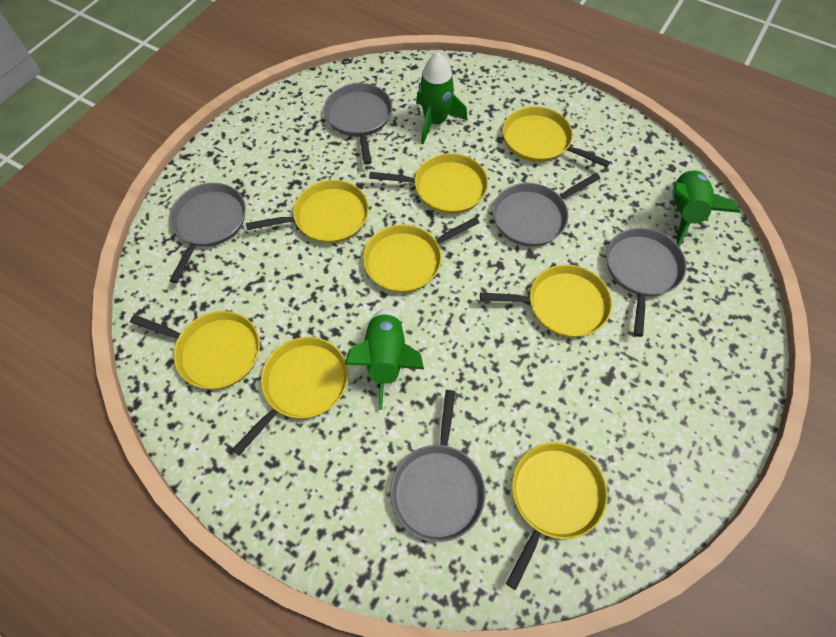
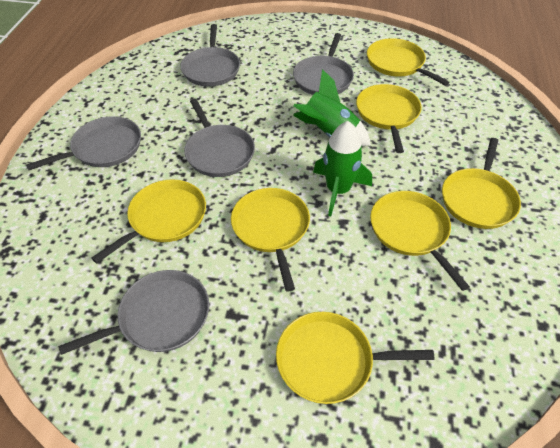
green rocket: 3 -> 2
yellow pan: 8 -> 7

